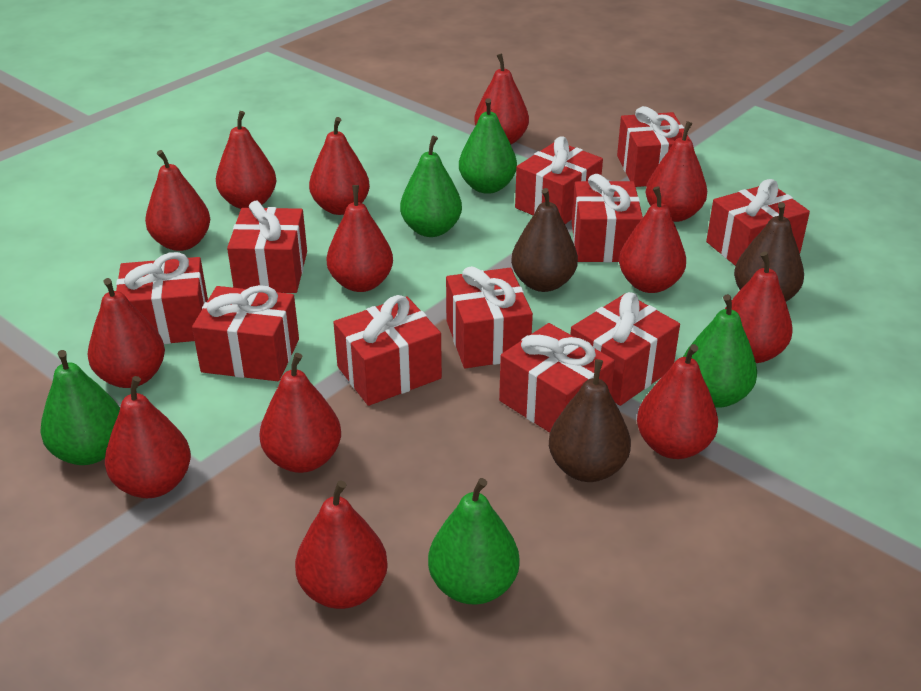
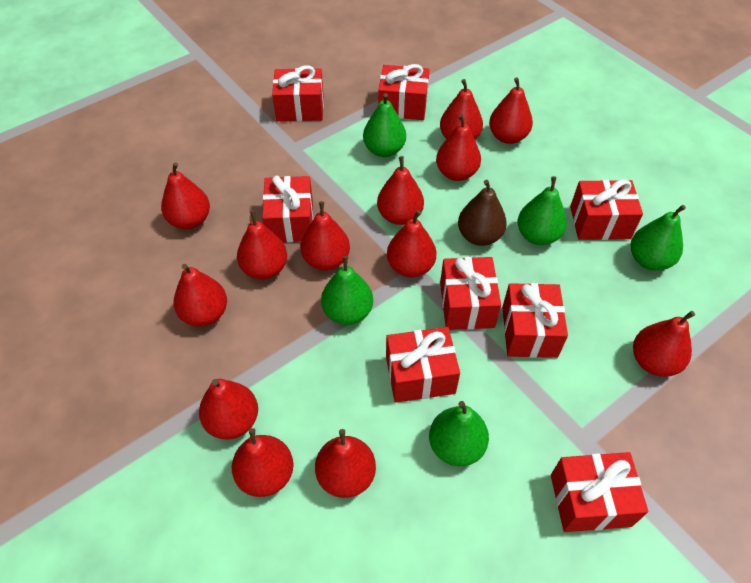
brown pear: 3 -> 1
red gift: 11 -> 8

